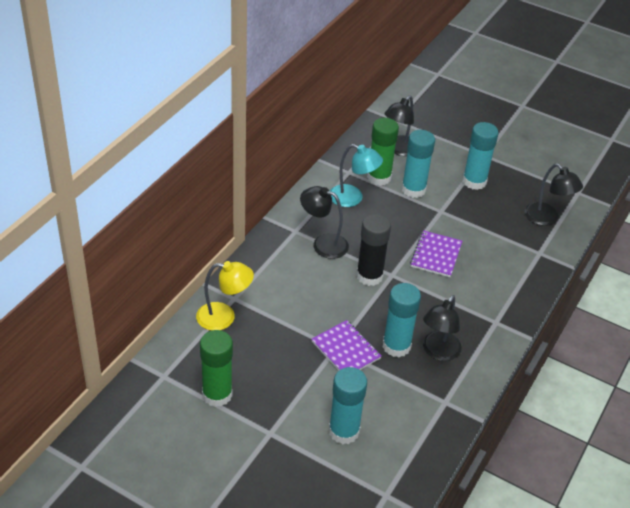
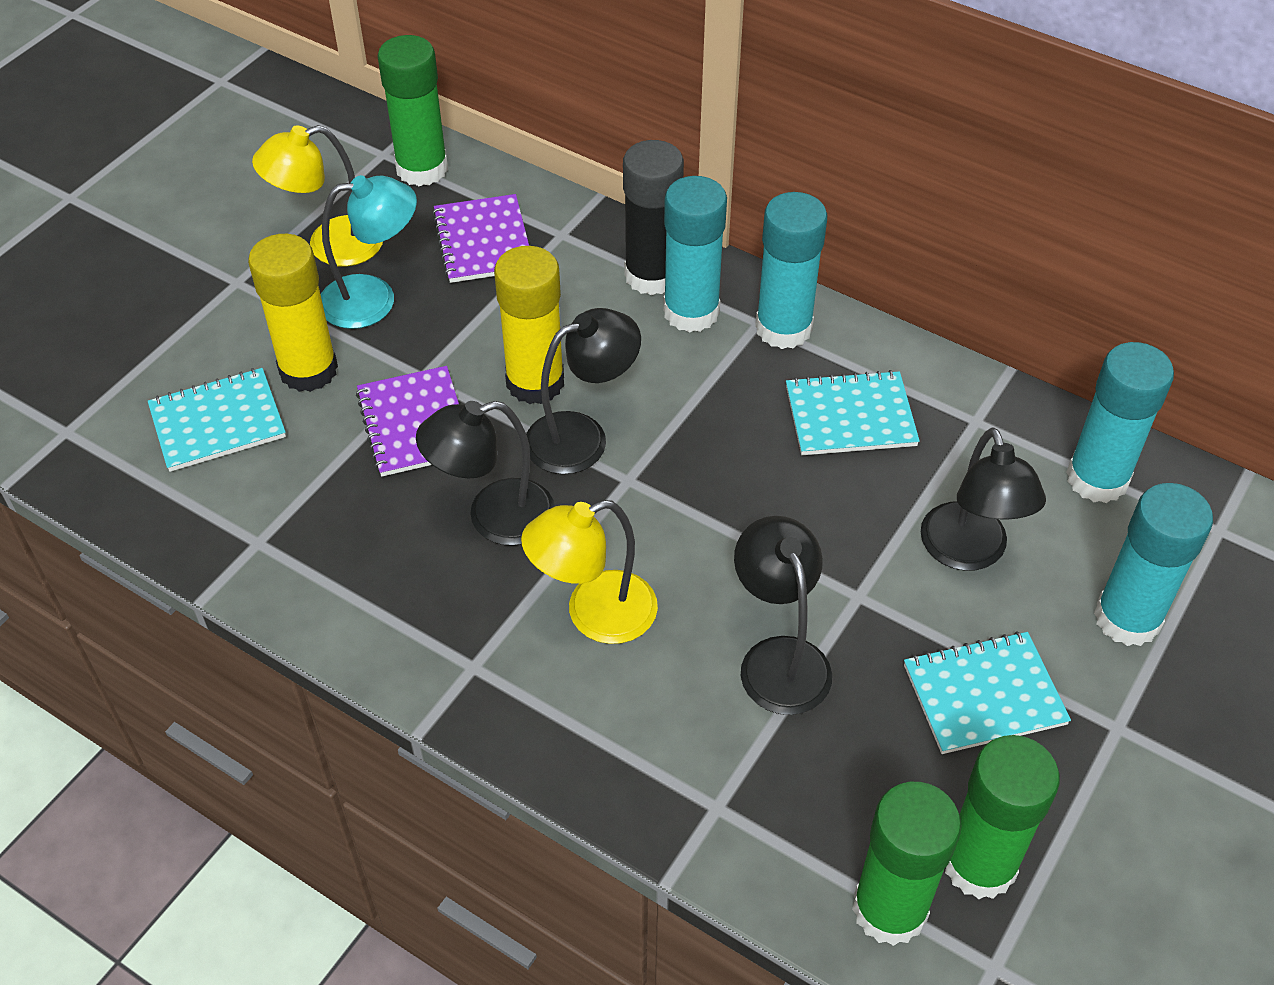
green glue stick: 2 -> 3
turquoise notebook: 0 -> 3
yellow glue stick: 0 -> 2
yellow lamp: 1 -> 2

